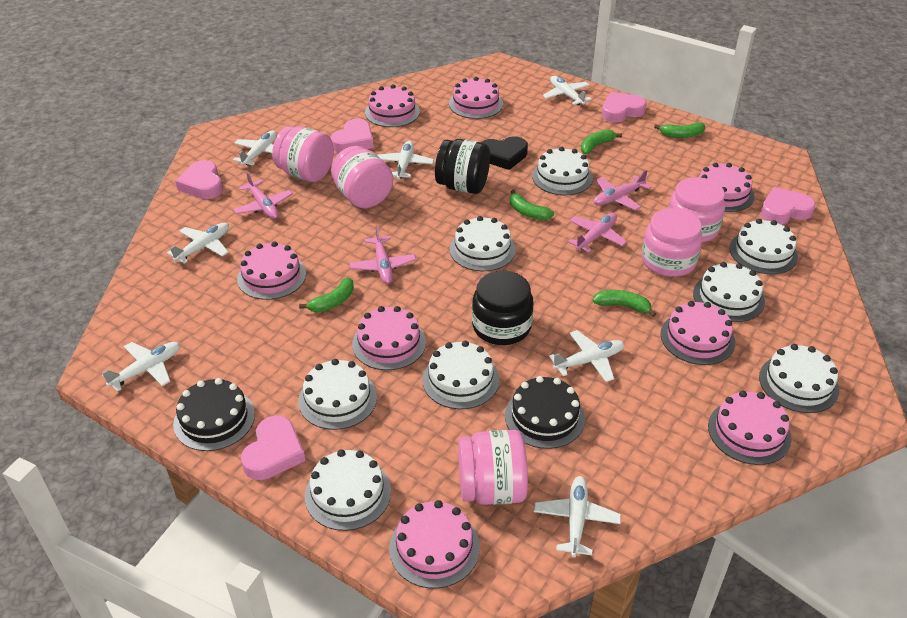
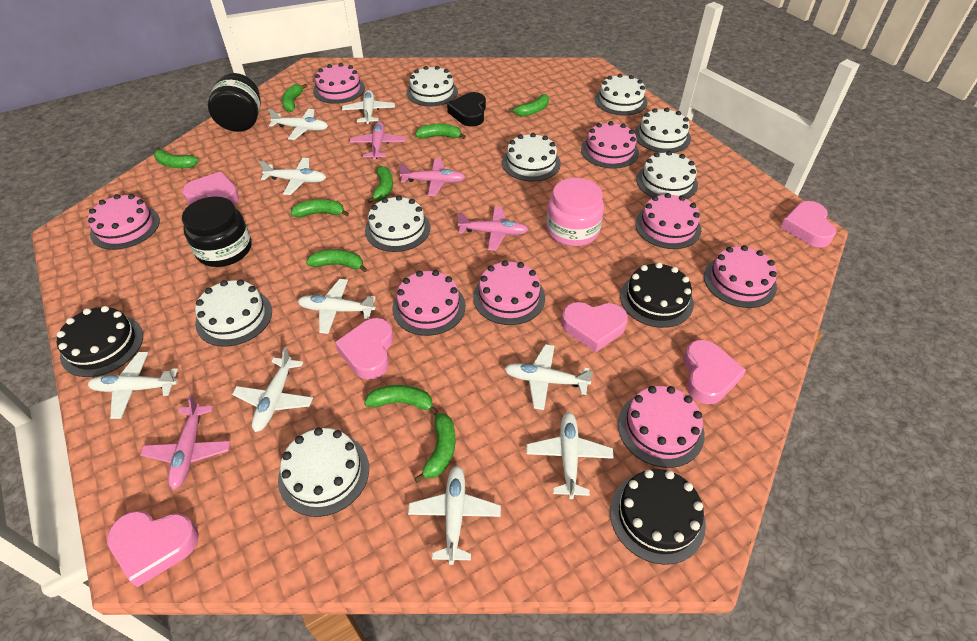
black cake: 2 -> 3
green banana: 5 -> 9
pink heart: 5 -> 6
pink jar: 5 -> 1
white plane: 7 -> 9

